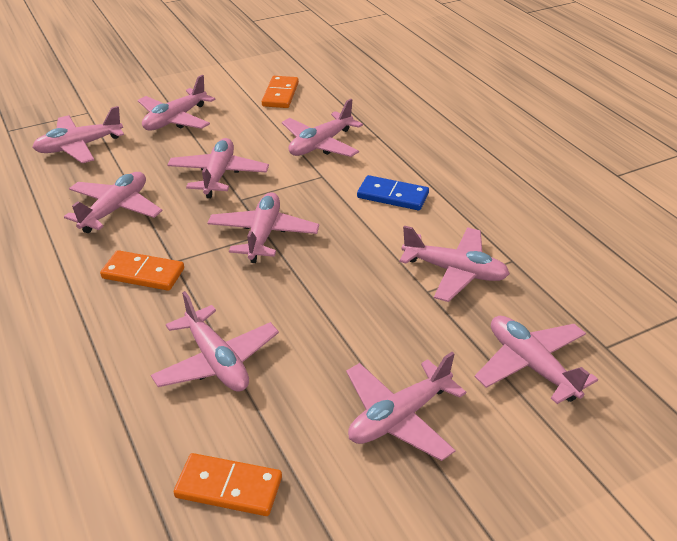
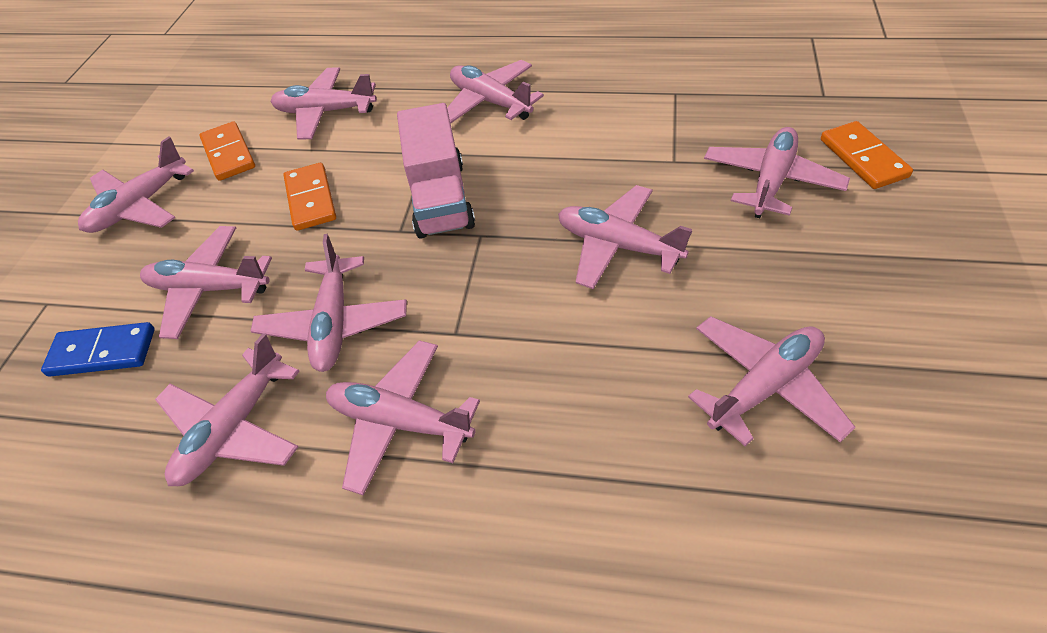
pink truck: 0 -> 1

